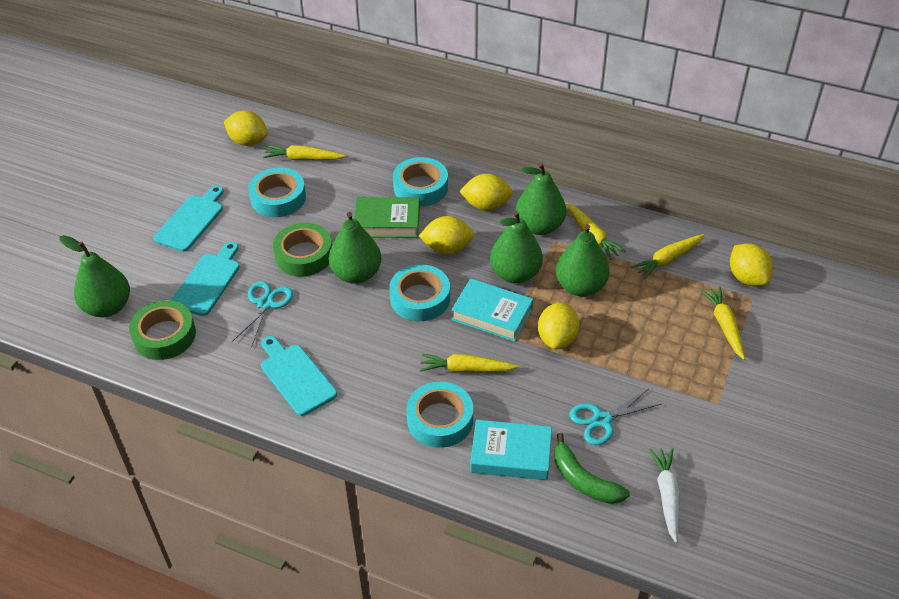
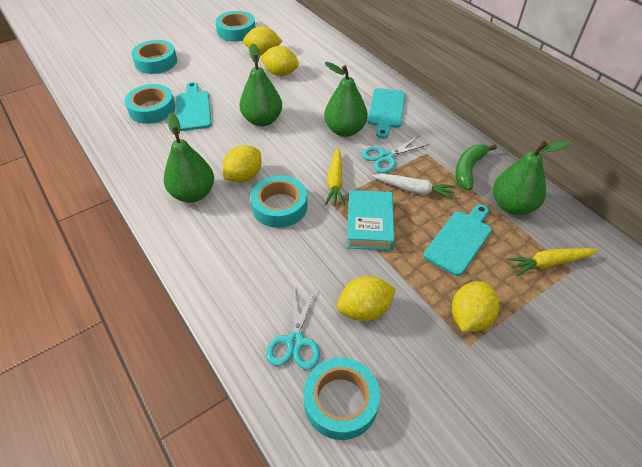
green book: 1 -> 0
green pear: 5 -> 4
green tape: 2 -> 0
turquoise book: 2 -> 1
turquoise tape: 4 -> 5
yellow carrot: 5 -> 2

